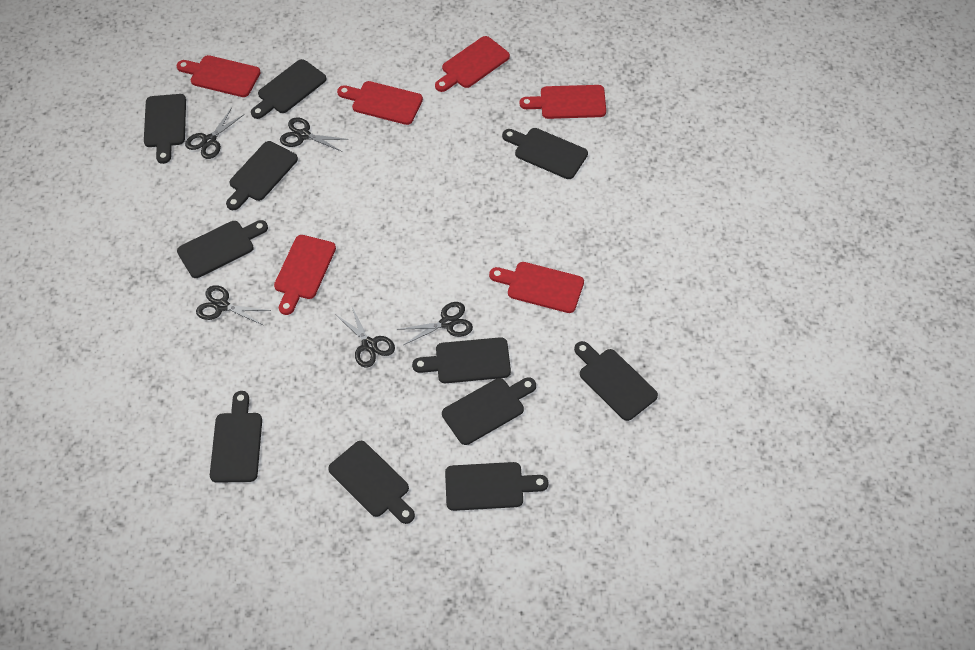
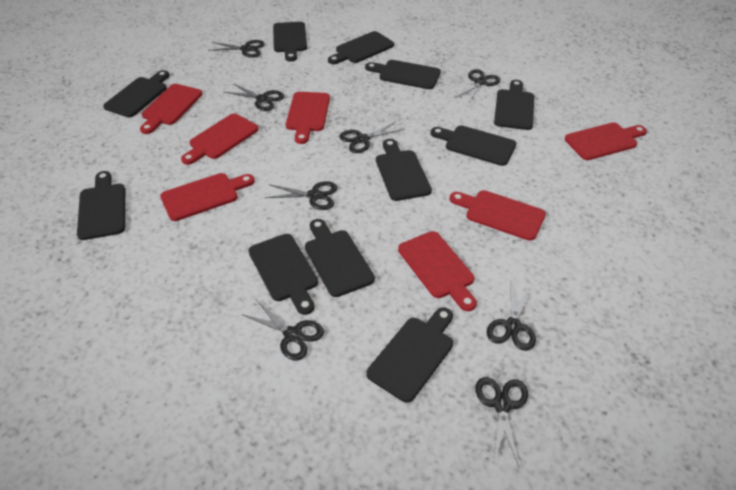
black scissors: 5 -> 8
red cutting board: 6 -> 7

